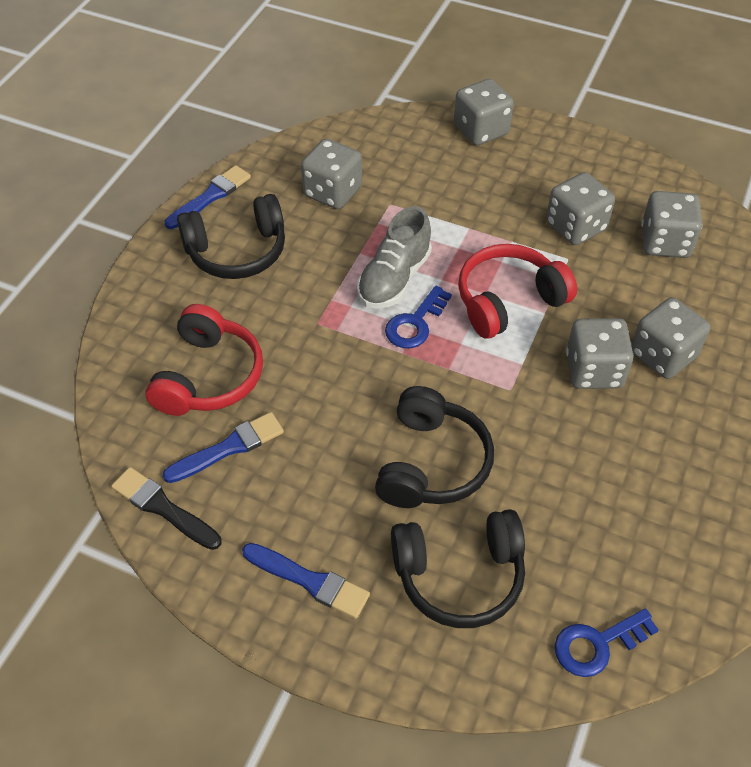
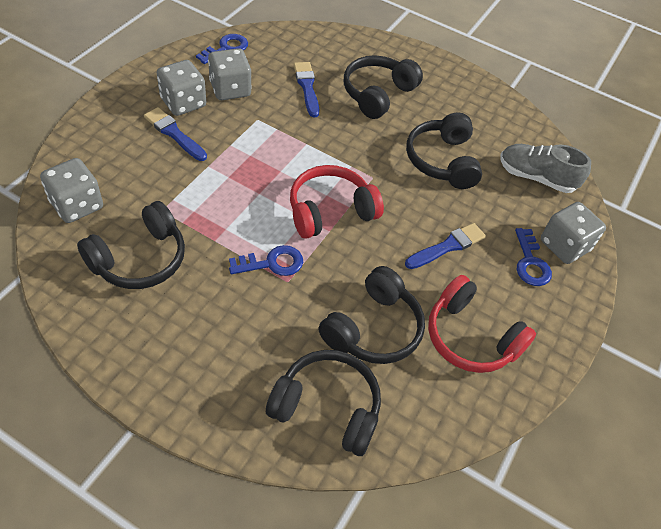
black brush: 1 -> 0
black headphones: 3 -> 5
blue key: 2 -> 3
grey dice: 6 -> 4

